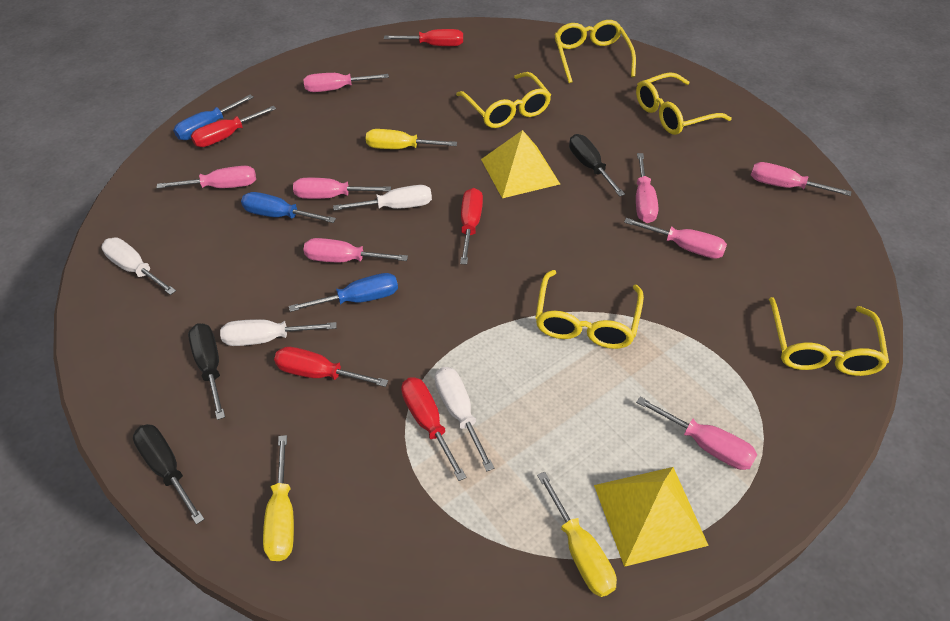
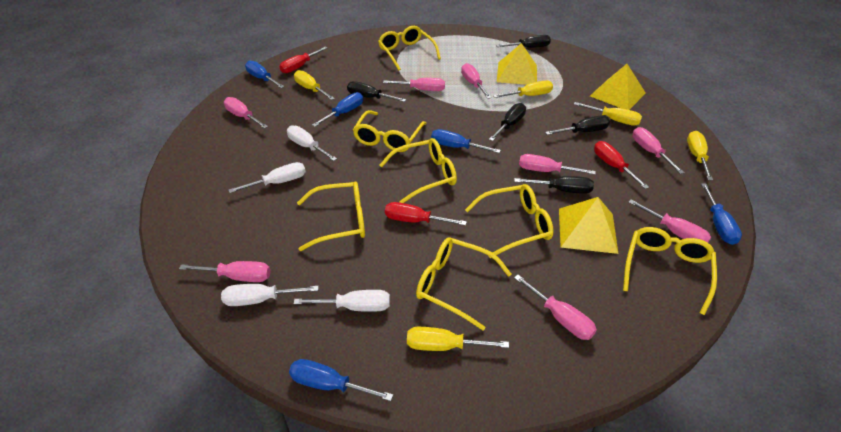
black screwdriver: 3 -> 5
blue screwdriver: 3 -> 5
red screwdriver: 5 -> 3
yellow glasses: 5 -> 7
yellow pyramid: 2 -> 3
yellow screwdriver: 3 -> 5

